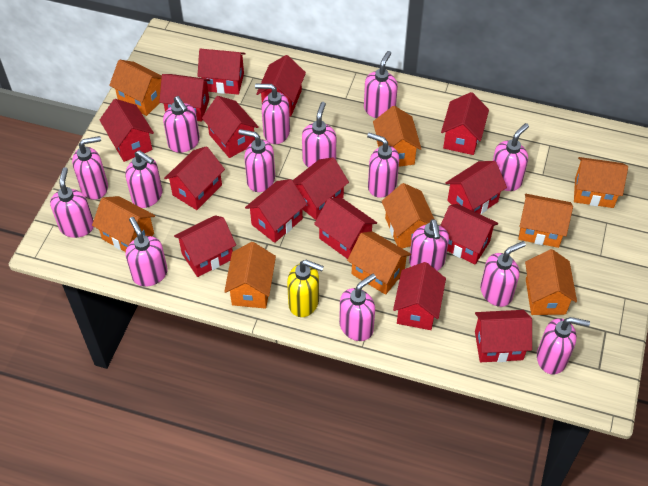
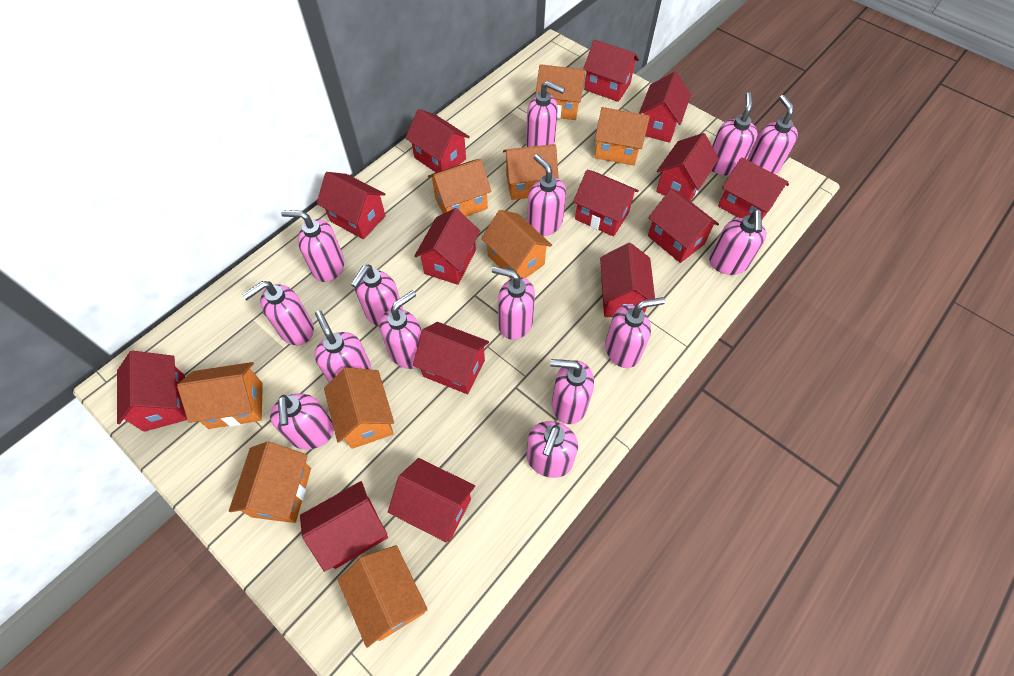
red house: 15 -> 14
yellow soap dispenser: 1 -> 0

